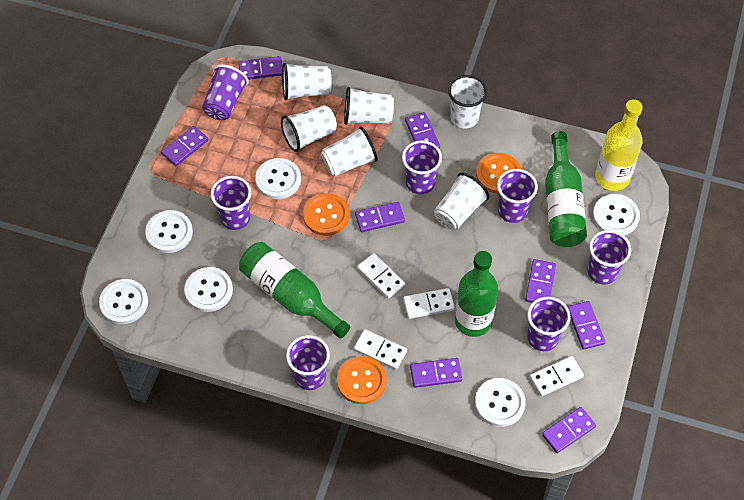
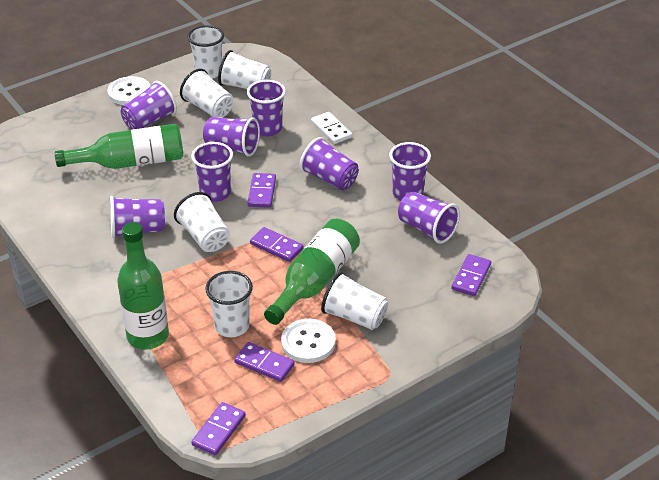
orange button: 3 -> 0
purple cup: 7 -> 8
purple domino: 8 -> 5
white button: 6 -> 2
white domino: 4 -> 1
yellow bottle: 1 -> 0

